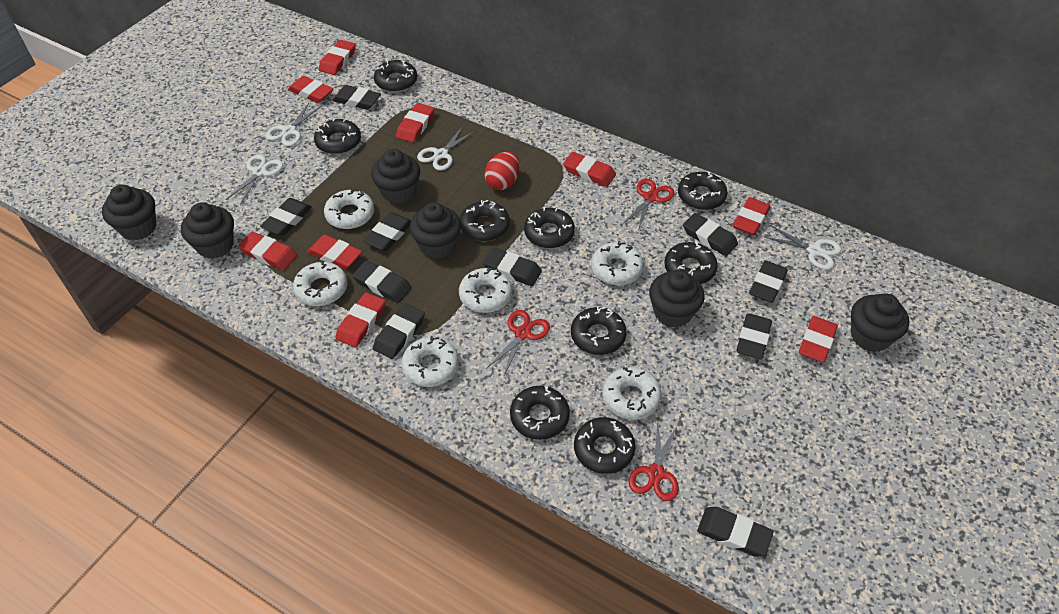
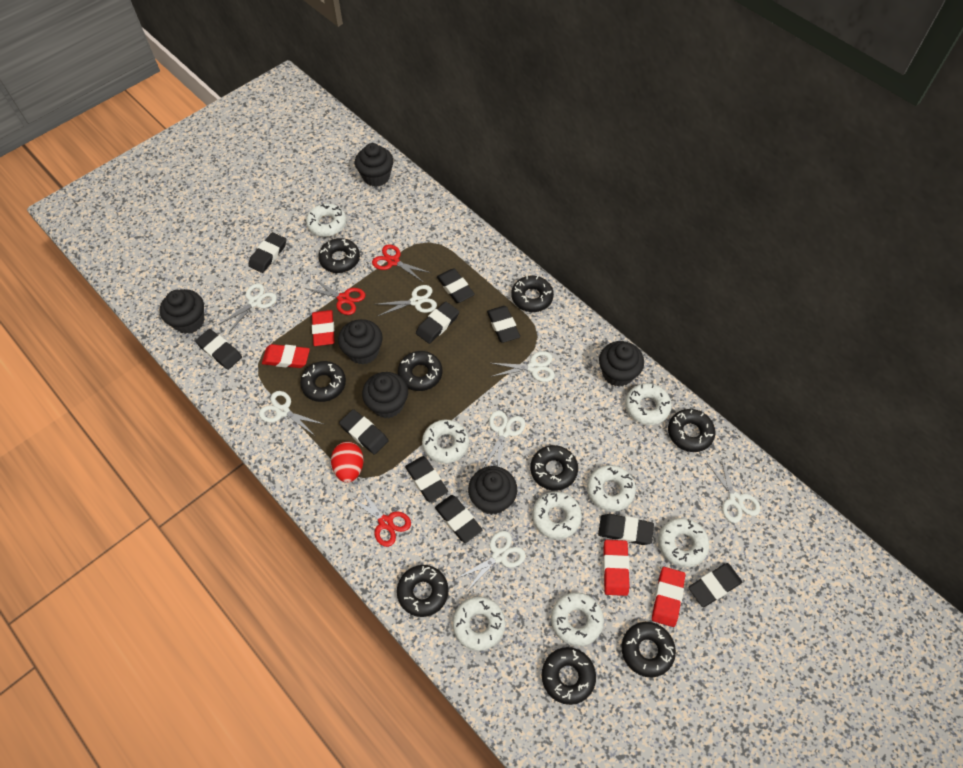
red eraser: 9 -> 4
white donut: 6 -> 8
white scissors: 4 -> 7

